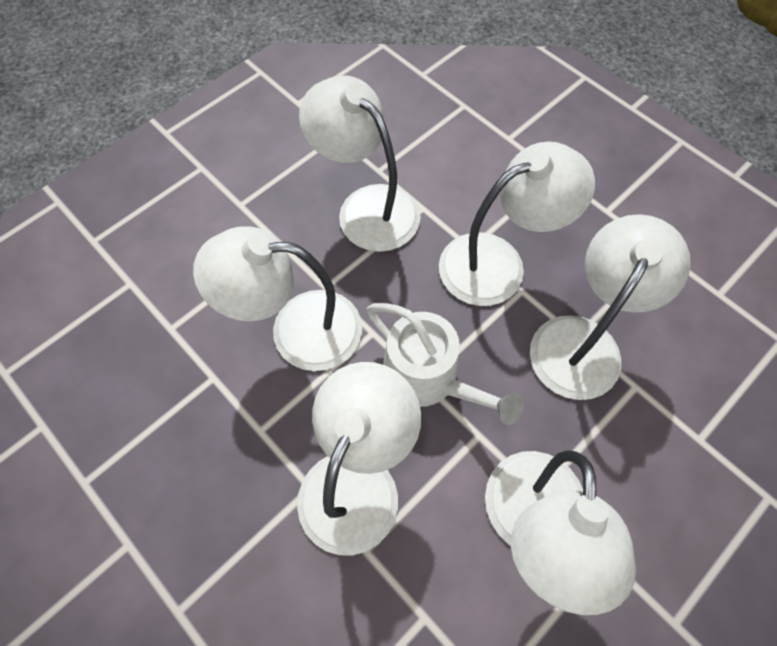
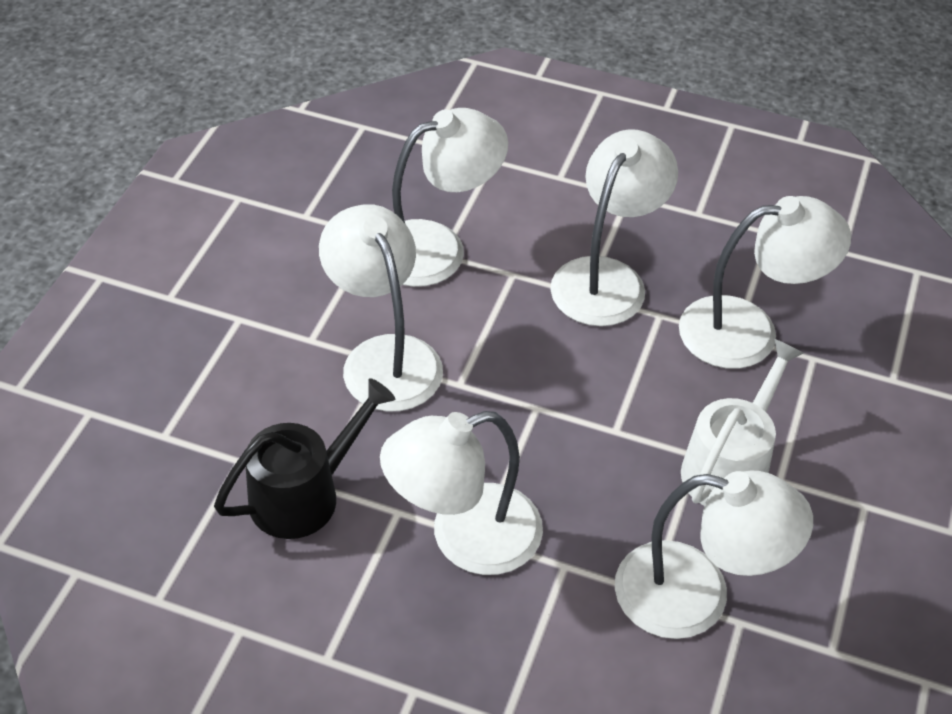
black watering can: 0 -> 1

